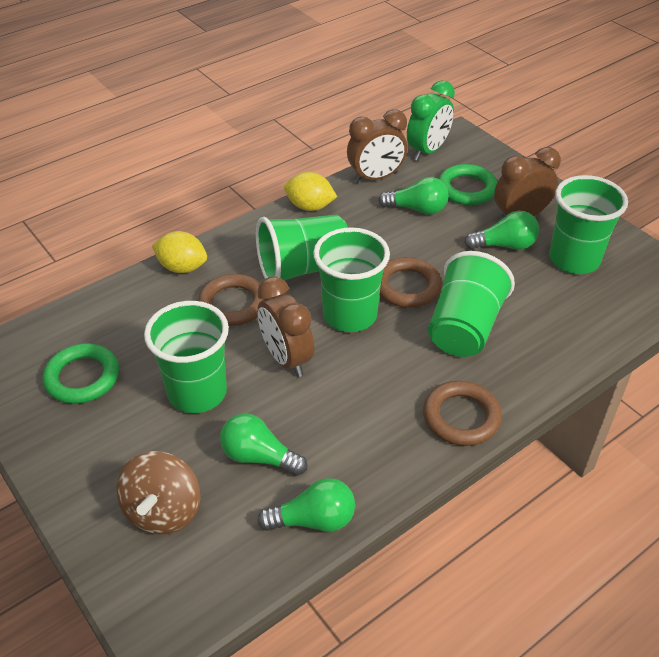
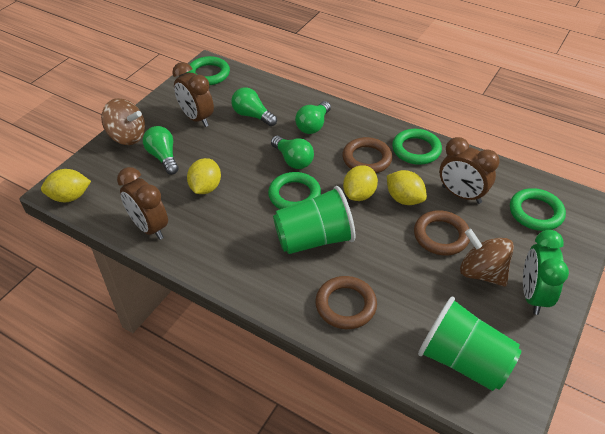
brown spinning top: 1 -> 2
green cup: 5 -> 2
green ring: 2 -> 4
yellow lemon: 2 -> 4

